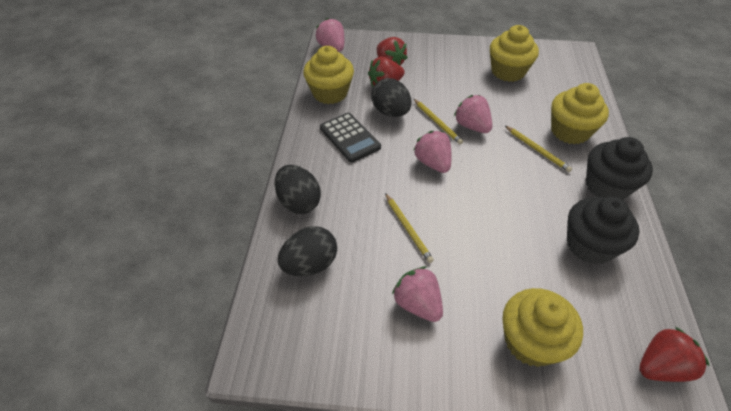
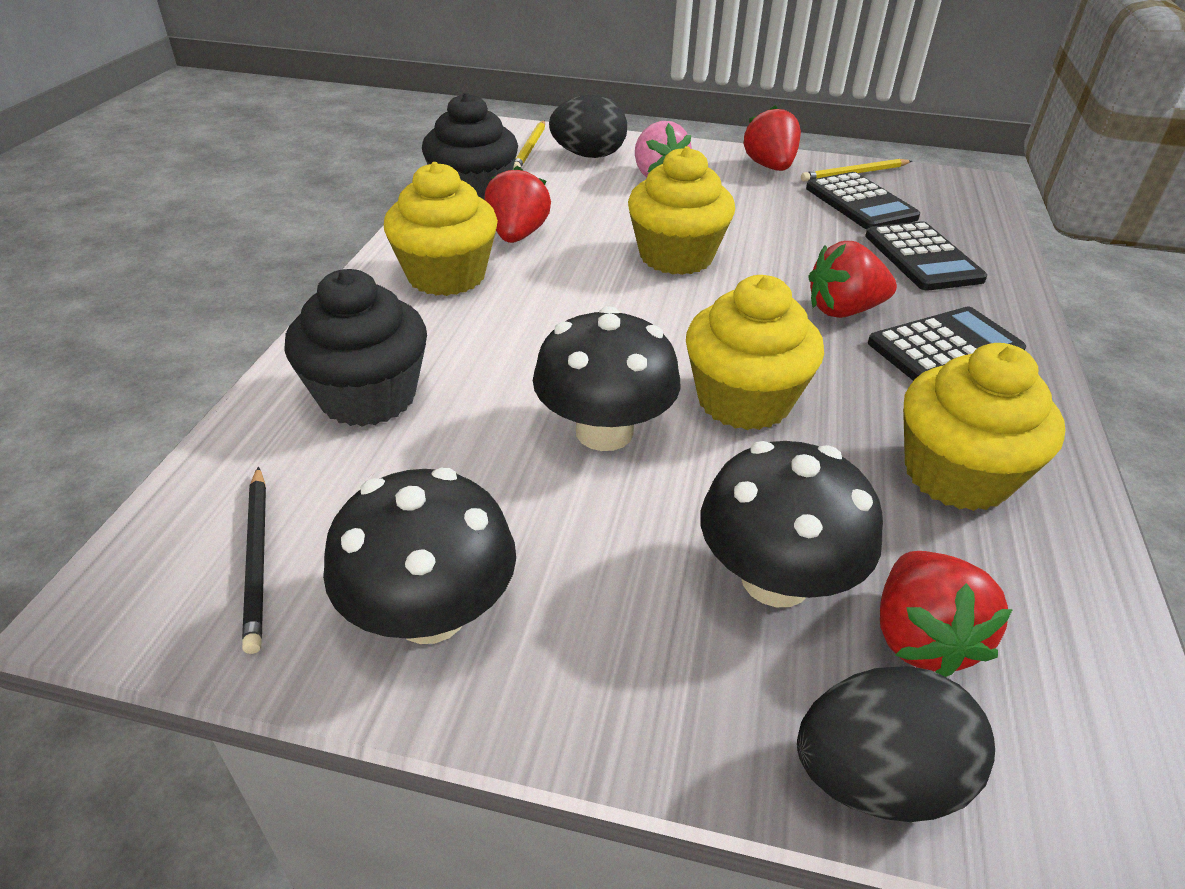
black calculator: 1 -> 3
black egg: 3 -> 2
black mushroom: 0 -> 3
black pencil: 0 -> 1
pink strawberry: 4 -> 1
red strawberry: 3 -> 4
yellow pencil: 3 -> 2

